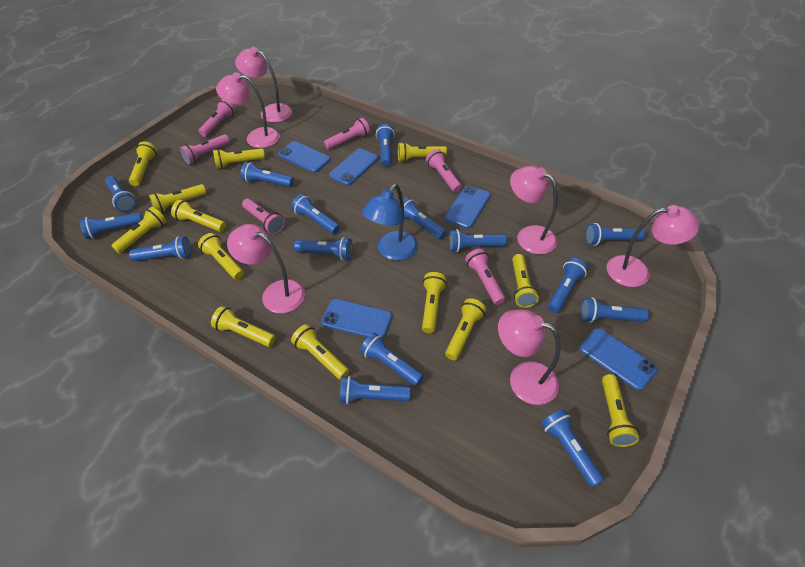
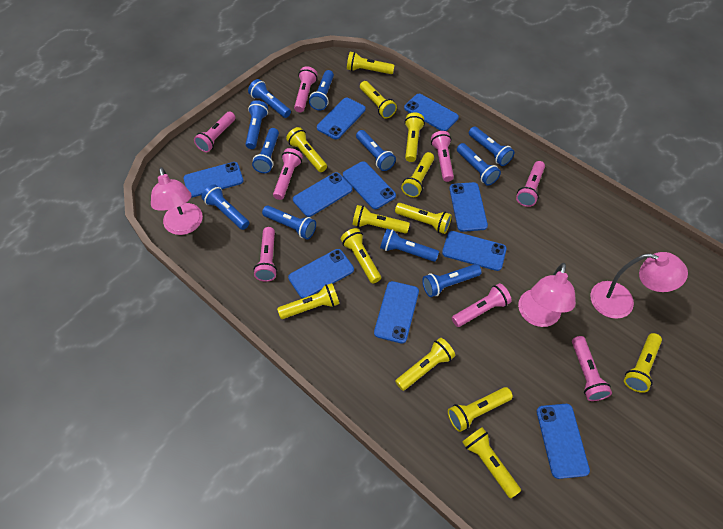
blue flashlight: 15 -> 11
blue lamp: 1 -> 0
blue phone: 5 -> 10
pink flashlight: 6 -> 8
pink lamp: 6 -> 3

